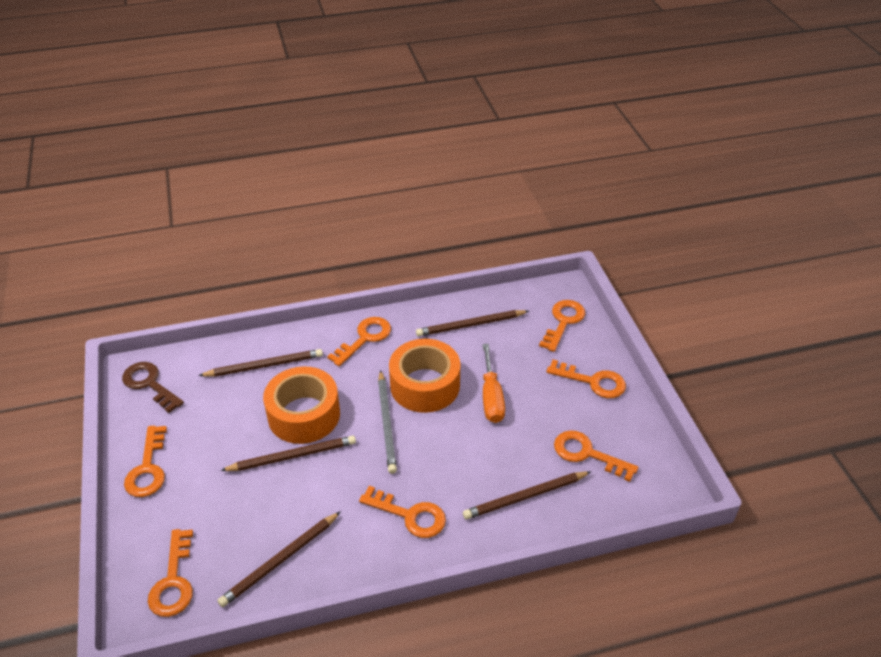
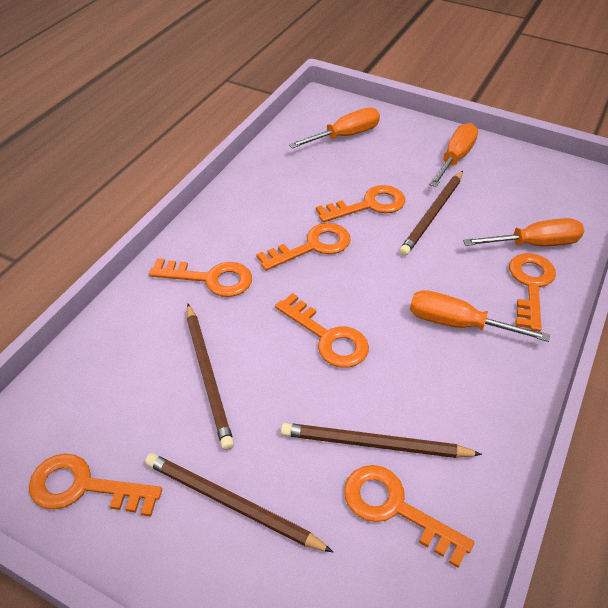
brown key: 1 -> 0
brown pencil: 5 -> 4
grey pencil: 1 -> 0
orange screwdriver: 1 -> 4
orange tape: 2 -> 0

